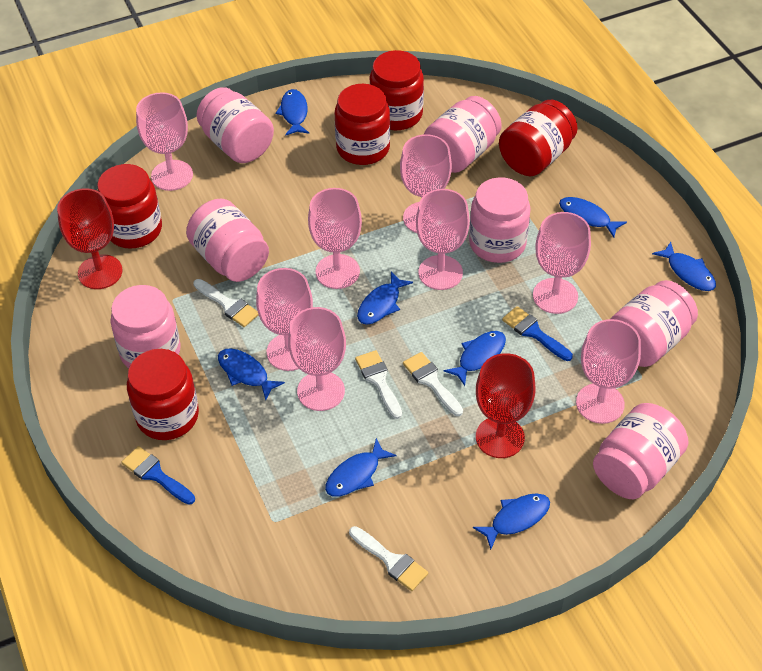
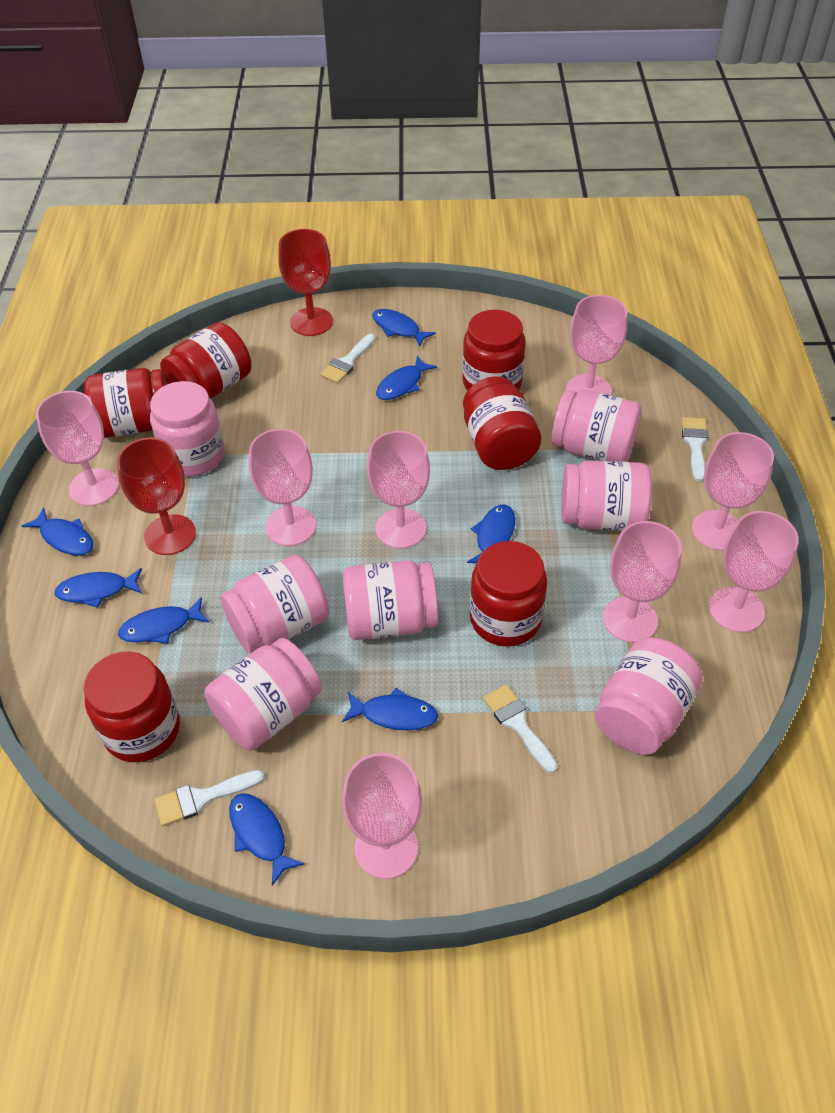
blue brush: 2 -> 0
red jar: 5 -> 6

